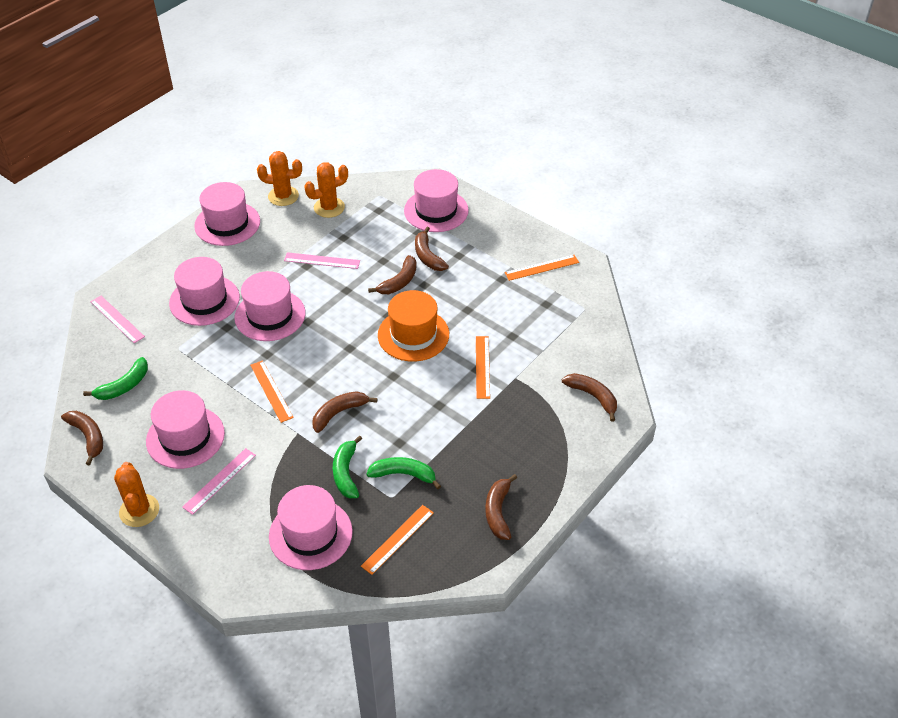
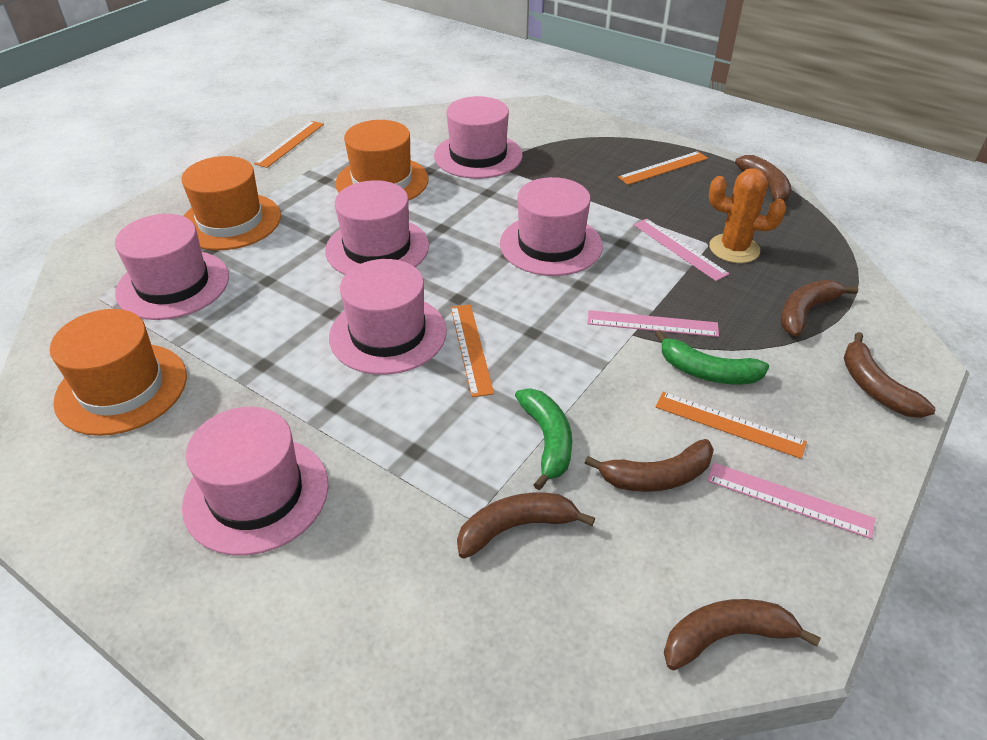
green banana: 3 -> 2
orange cactus: 3 -> 1
orange hat: 1 -> 3

